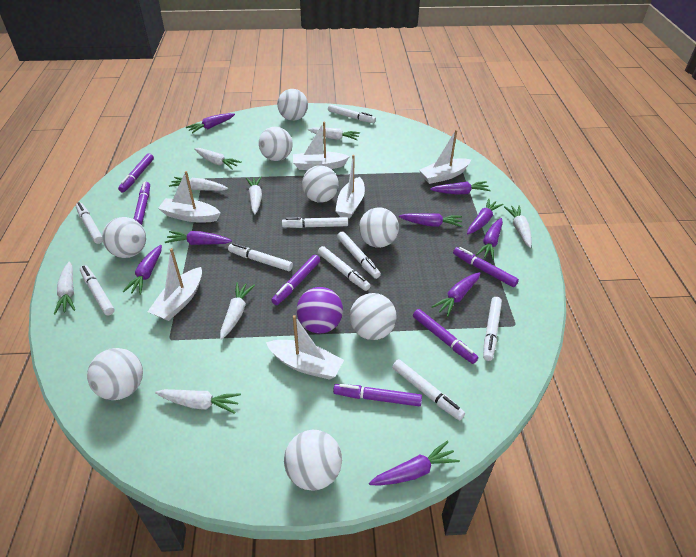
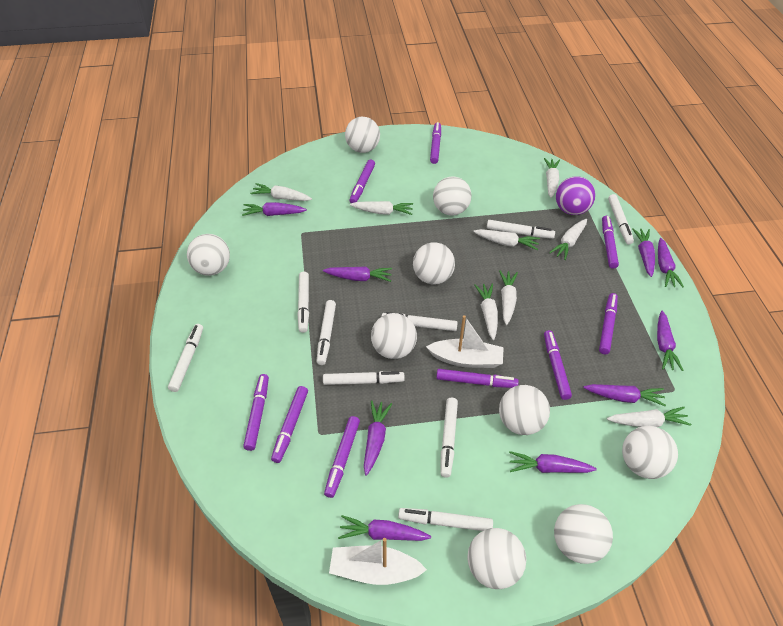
purple marker: 6 -> 9
white ball: 8 -> 9
white boat: 6 -> 2

